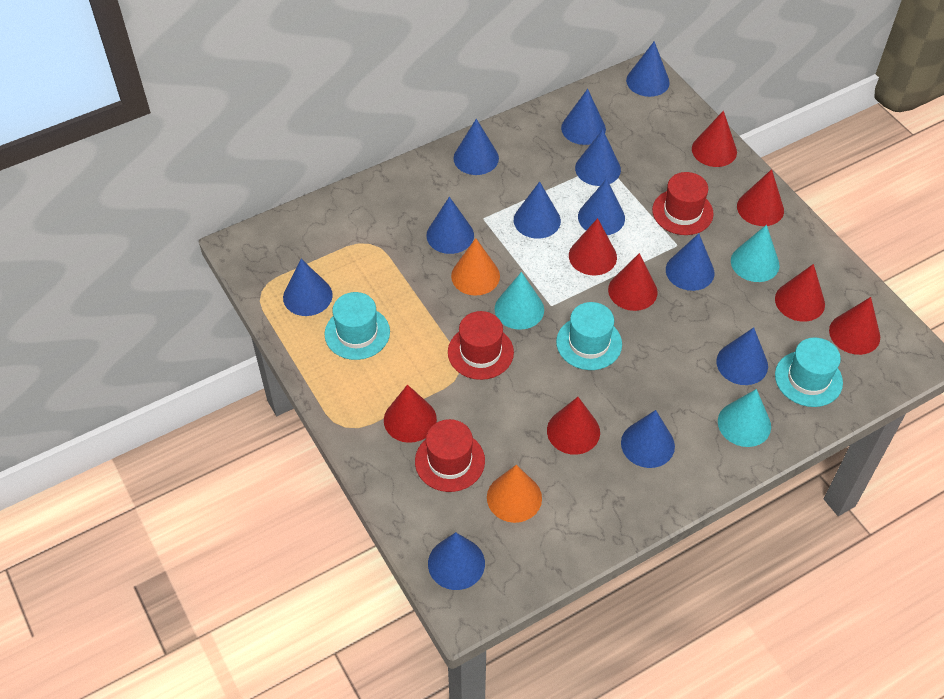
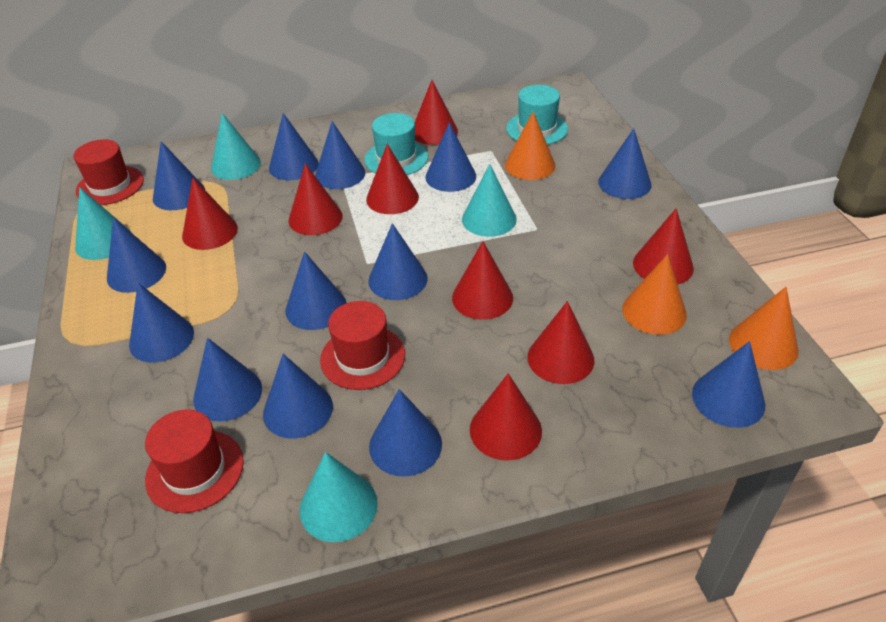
blue cone: 12 -> 13
orange cone: 2 -> 3
turquoise cone: 3 -> 4
turquoise hat: 3 -> 2

